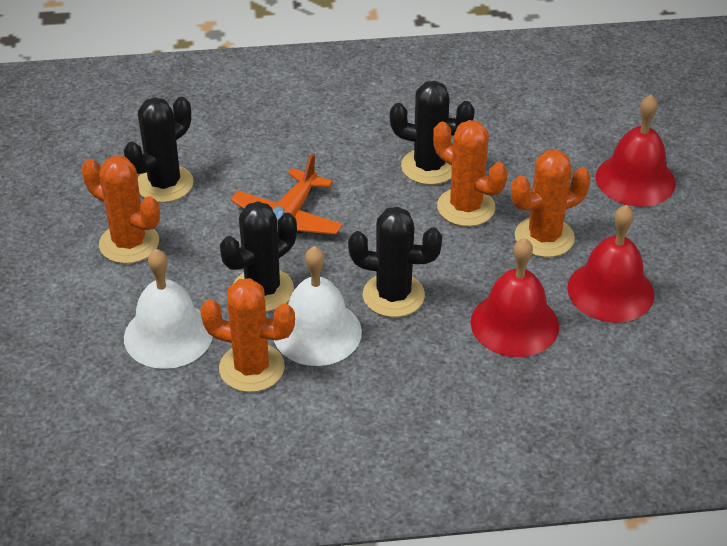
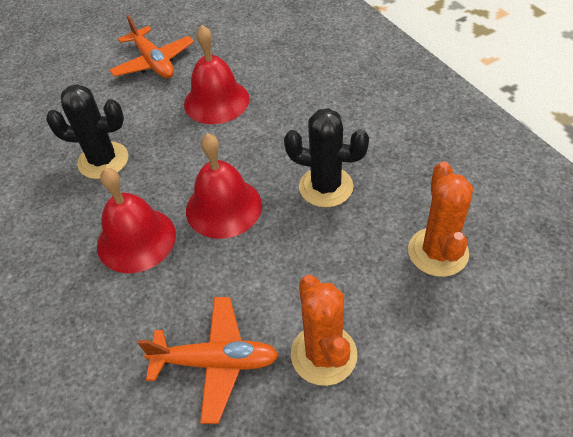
black cactus: 4 -> 2
orange cactus: 4 -> 2
orange plane: 1 -> 2
white bell: 2 -> 0

